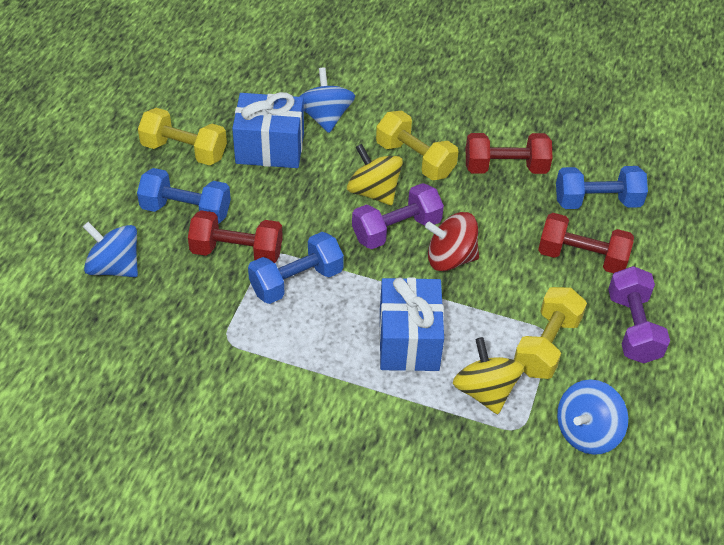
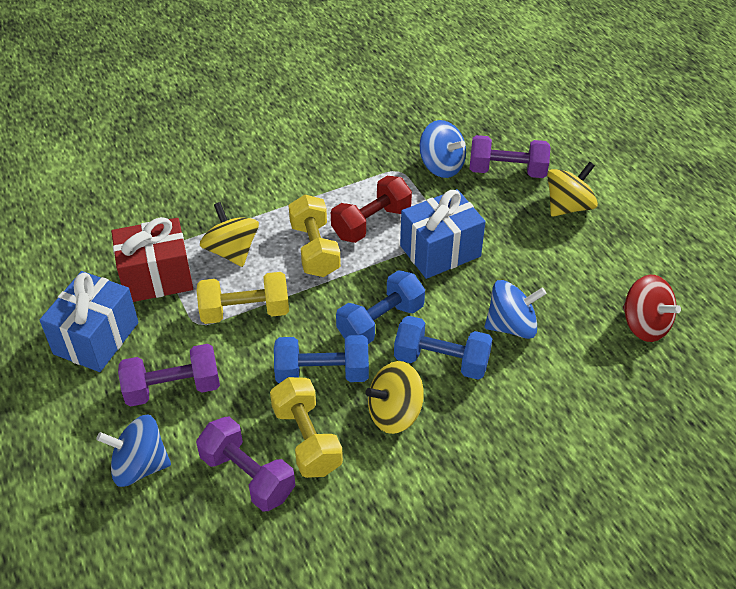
purple dumbbell: 2 -> 3
red dumbbell: 3 -> 1
red gift: 0 -> 1
yellow spinning top: 2 -> 3

